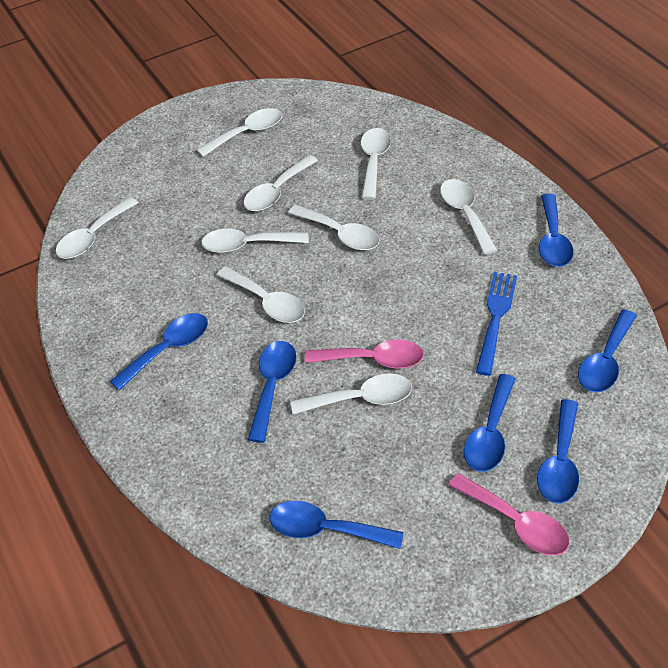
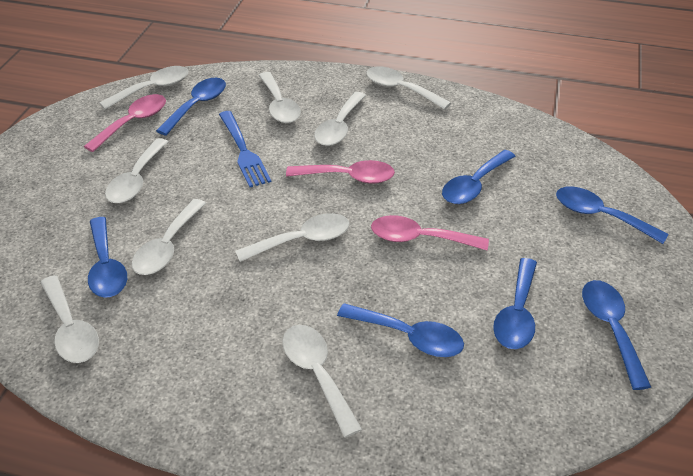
pink spoon: 2 -> 3

